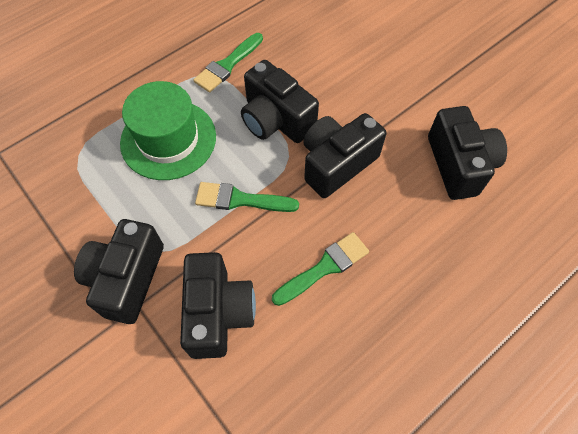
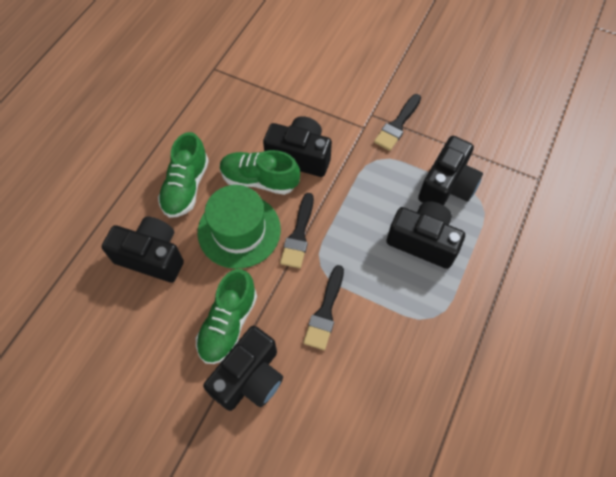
black brush: 0 -> 3
green brush: 3 -> 0
green shoe: 0 -> 3

